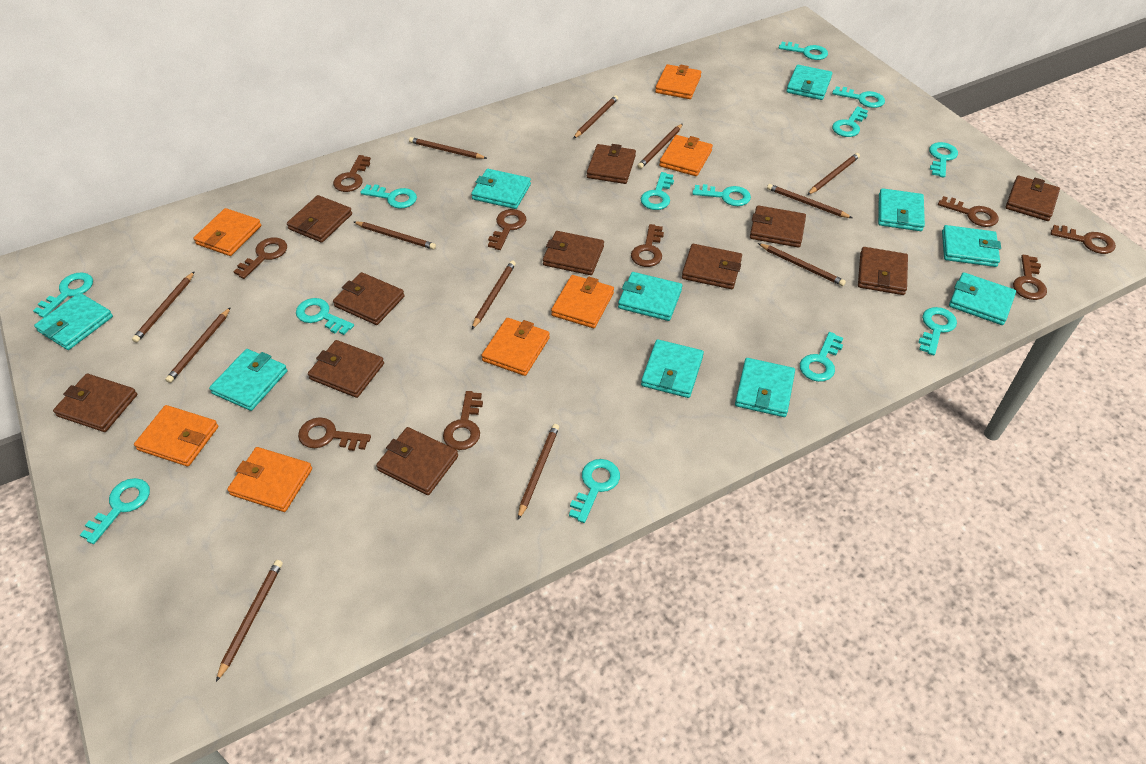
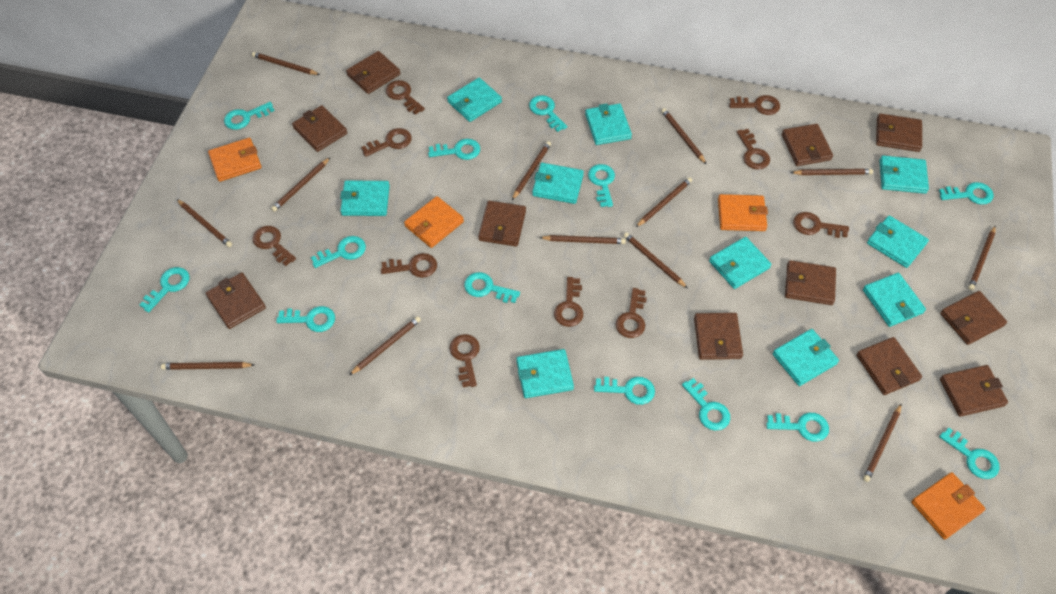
brown key: 9 -> 10
brown pencil: 12 -> 13
orange wallet: 7 -> 4

